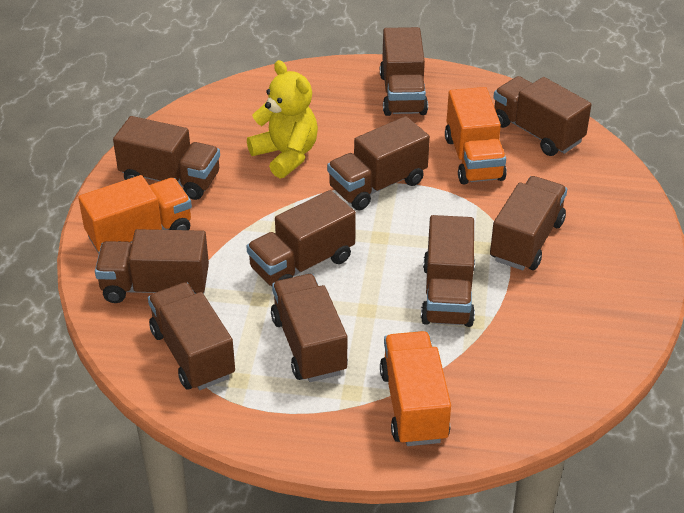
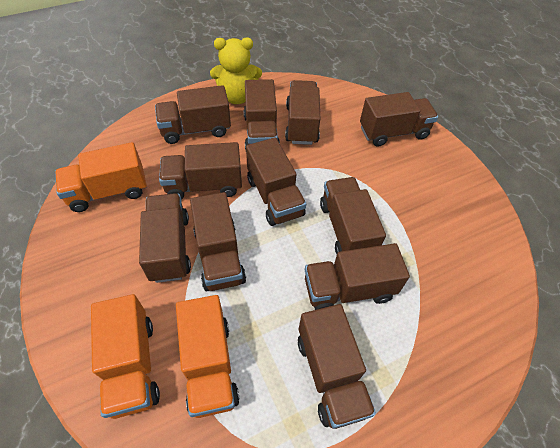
brown truck: 10 -> 11

